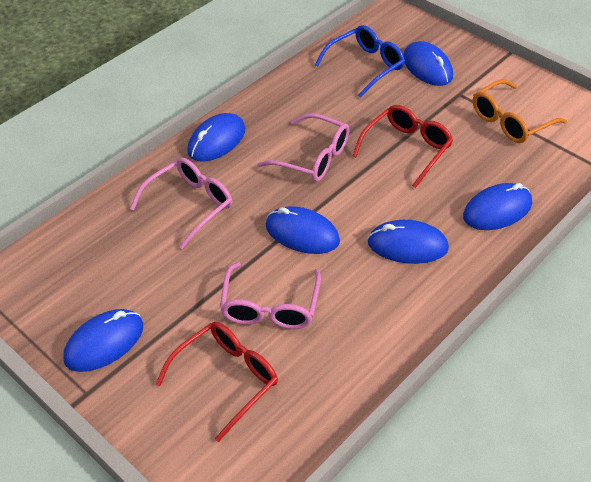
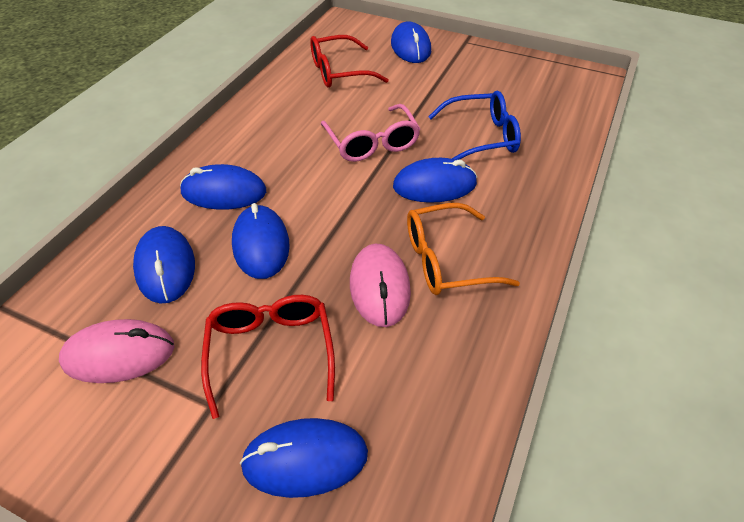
pink glasses: 3 -> 1
pink mouse: 0 -> 2

